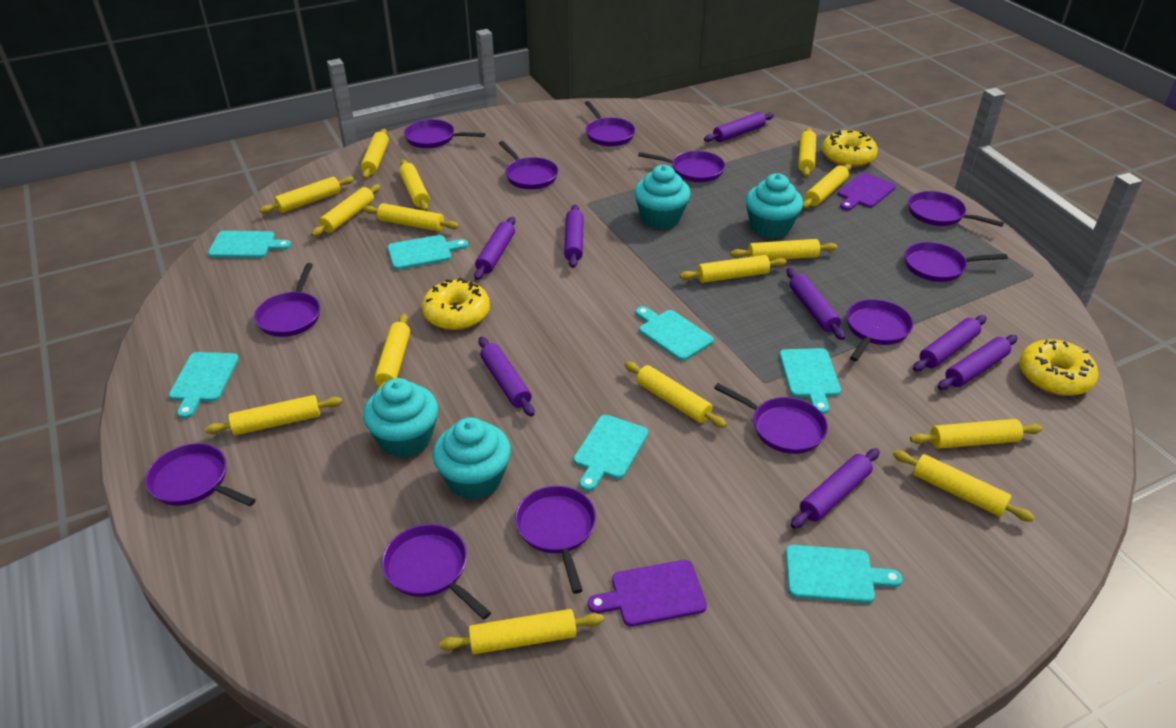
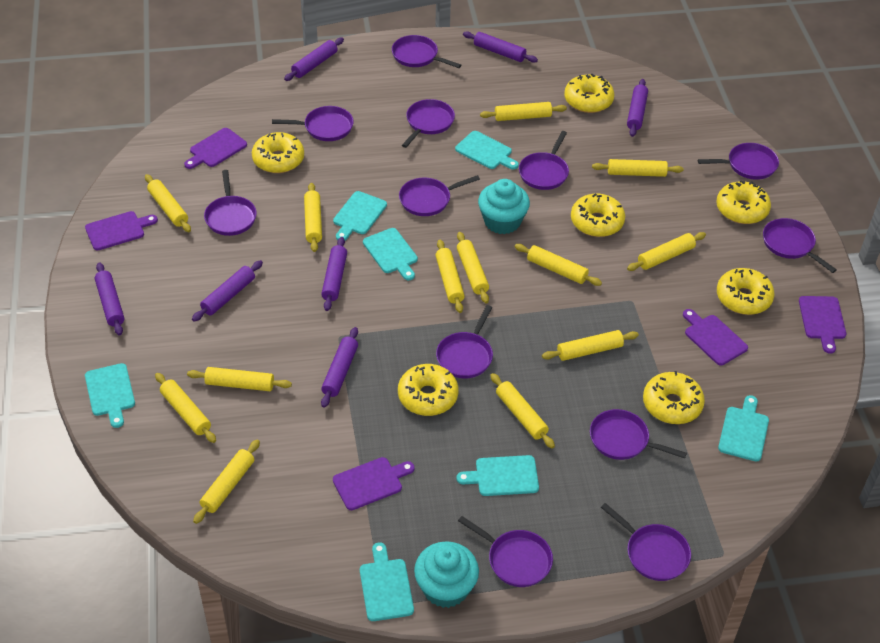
purple cutting board: 2 -> 5
purple rolling pin: 8 -> 7
turquoise cupcake: 4 -> 2
yellow donut: 3 -> 7
yellow rolling pin: 15 -> 13

